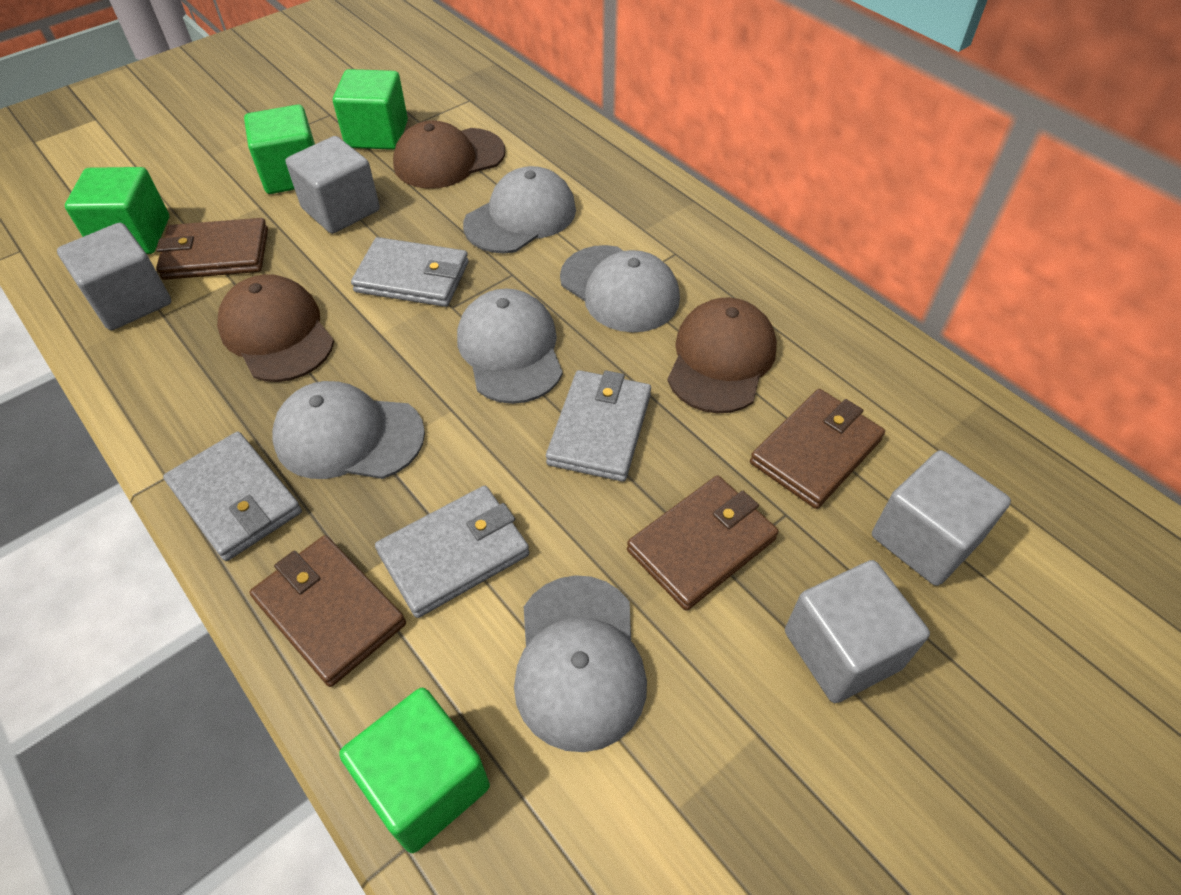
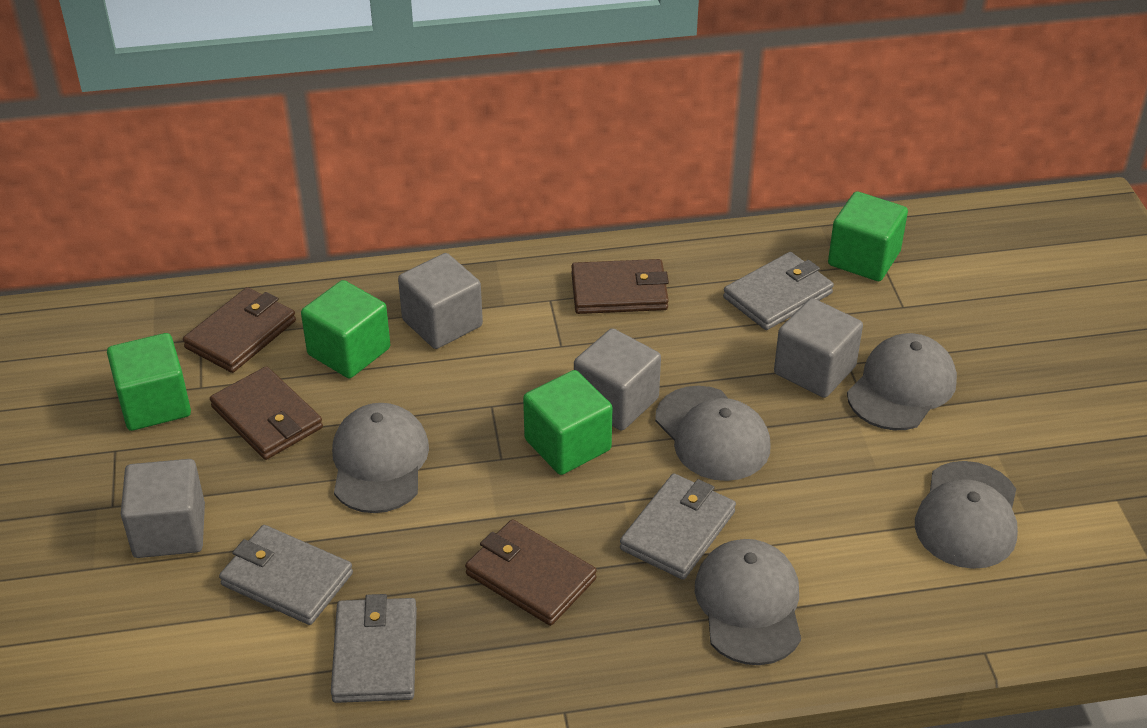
brown cap: 3 -> 0

